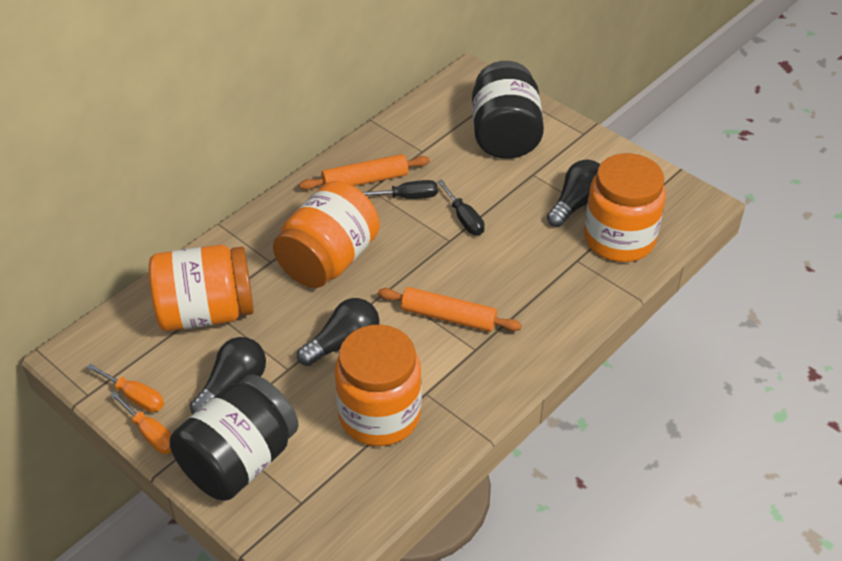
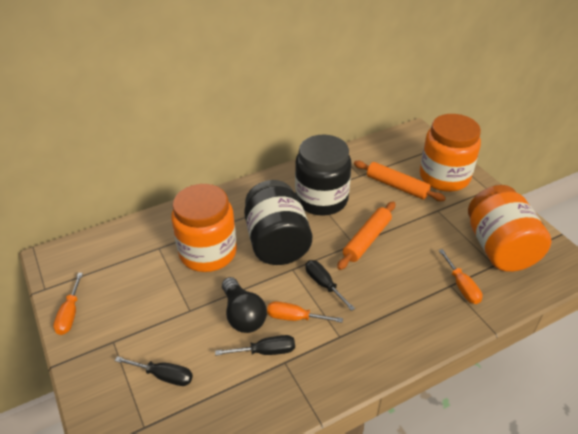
black light bulb: 3 -> 1
black screwdriver: 2 -> 3
orange jar: 4 -> 3
orange screwdriver: 2 -> 3

